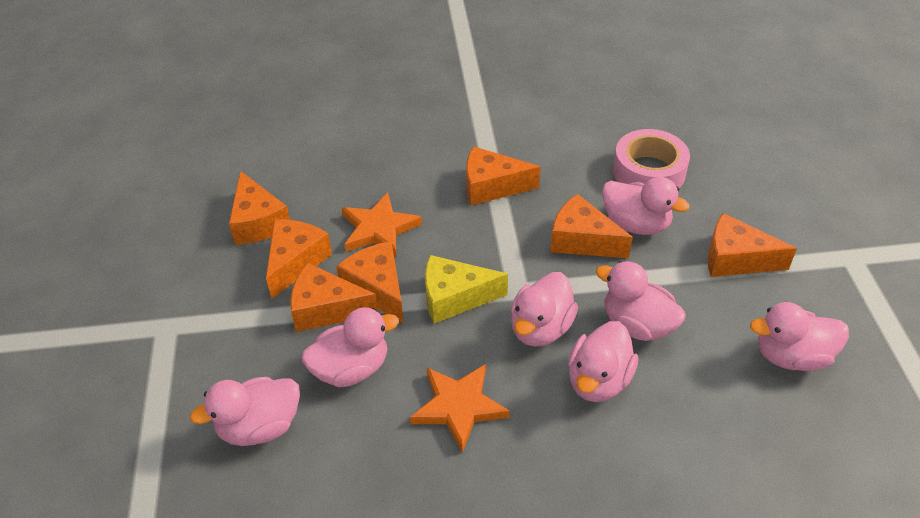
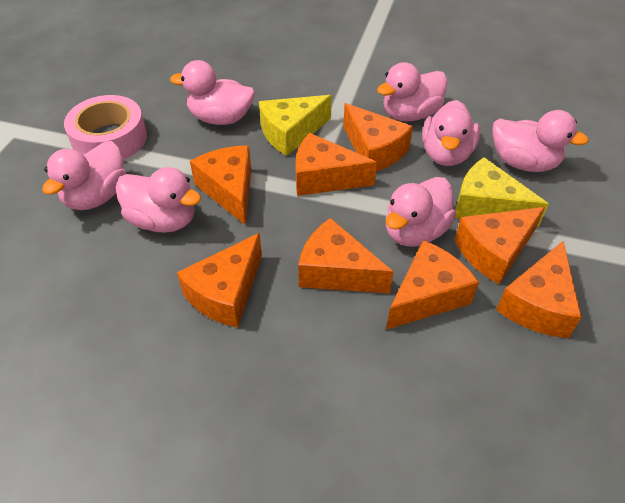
orange cheese: 7 -> 8
orange star: 2 -> 0
yellow cheese: 1 -> 2

